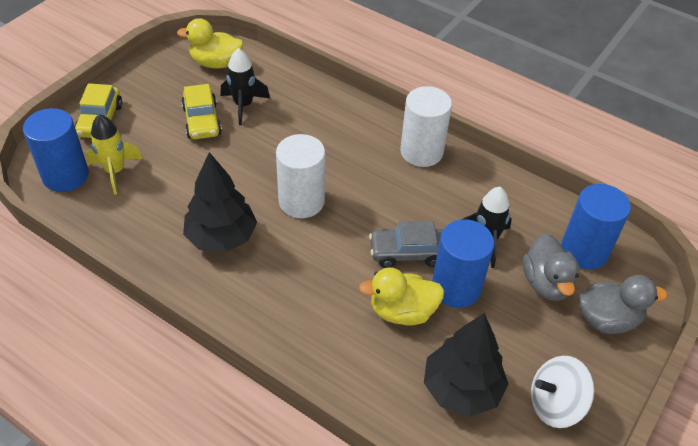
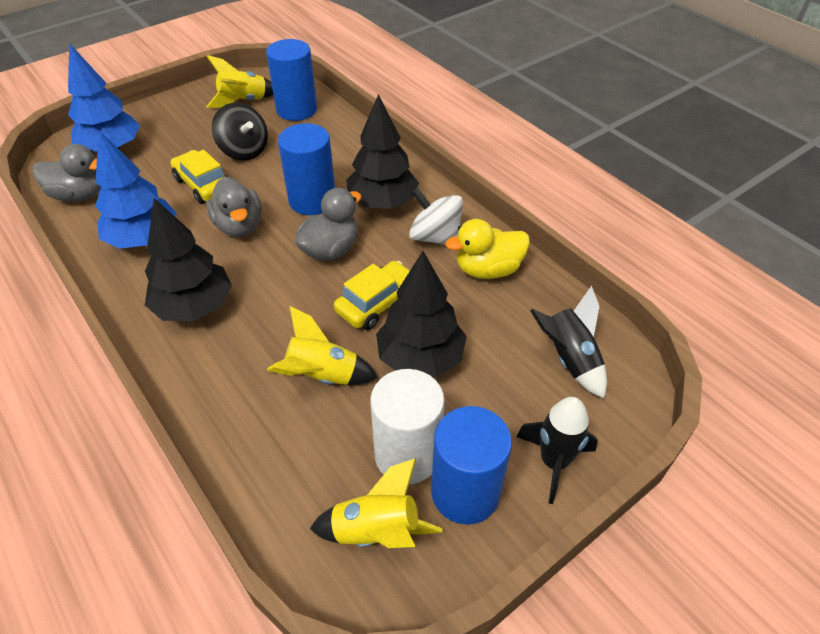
black spinning top: 0 -> 1
black tree: 2 -> 3
blue tree: 0 -> 2
grey car: 1 -> 0
grey duck: 2 -> 3
white cylinder: 2 -> 1
yellow duck: 2 -> 1
yellow rocket: 1 -> 3

